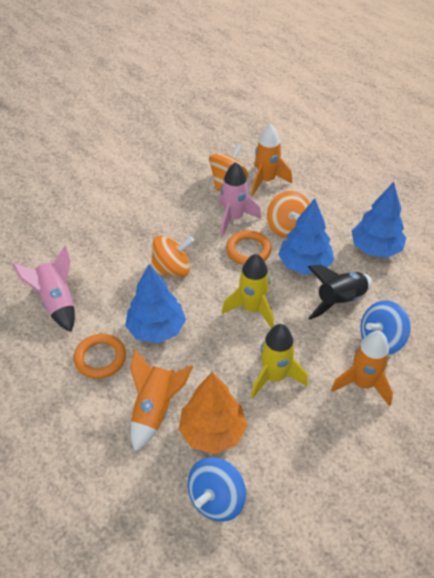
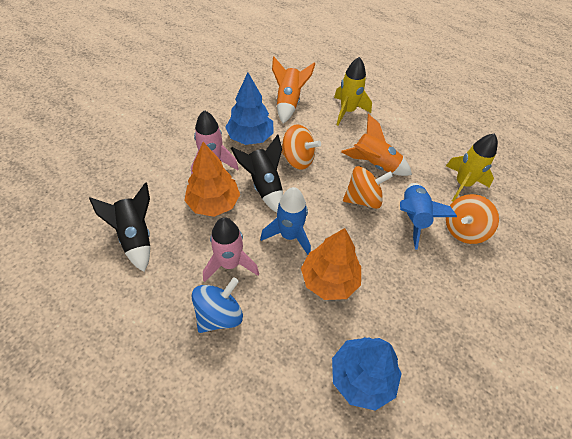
black rocket: 1 -> 2
blue rocket: 0 -> 2
blue spinning top: 2 -> 1
blue tree: 3 -> 2
orange ring: 2 -> 0
orange rocket: 3 -> 2
orange tree: 1 -> 2

